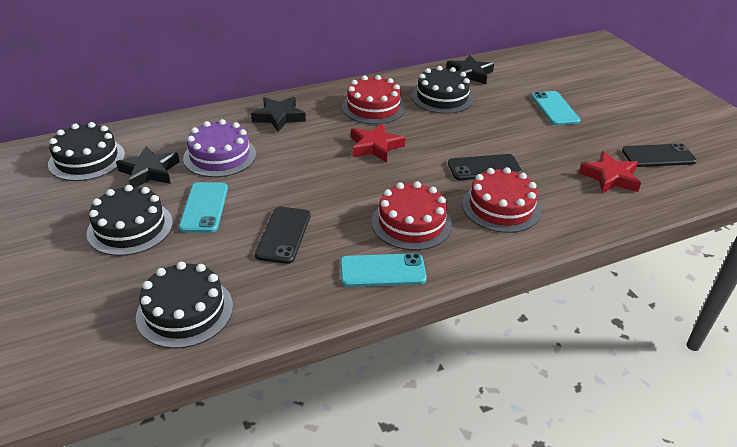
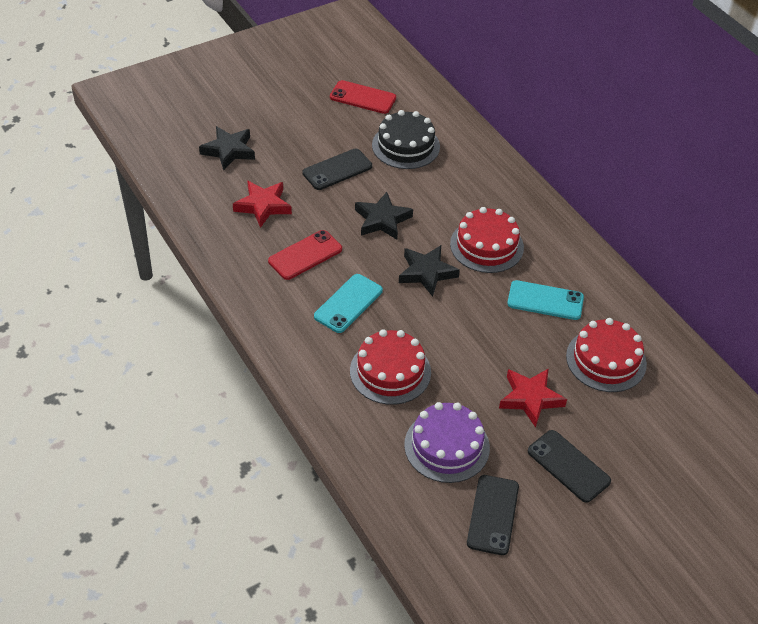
black cake: 4 -> 1
red phone: 0 -> 2
turquoise phone: 3 -> 2

